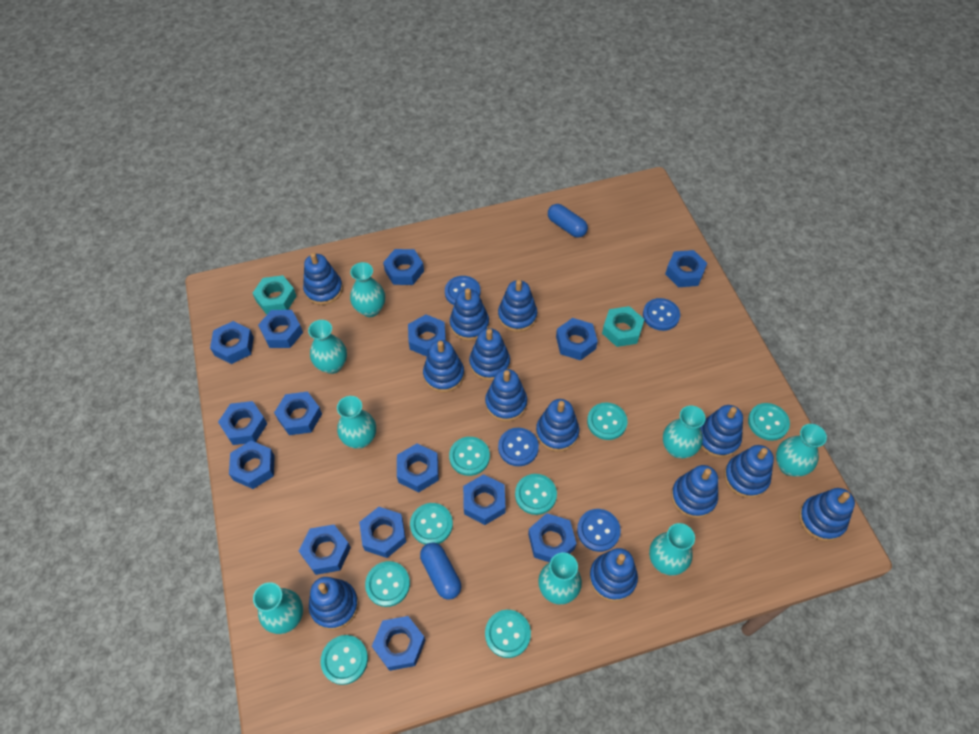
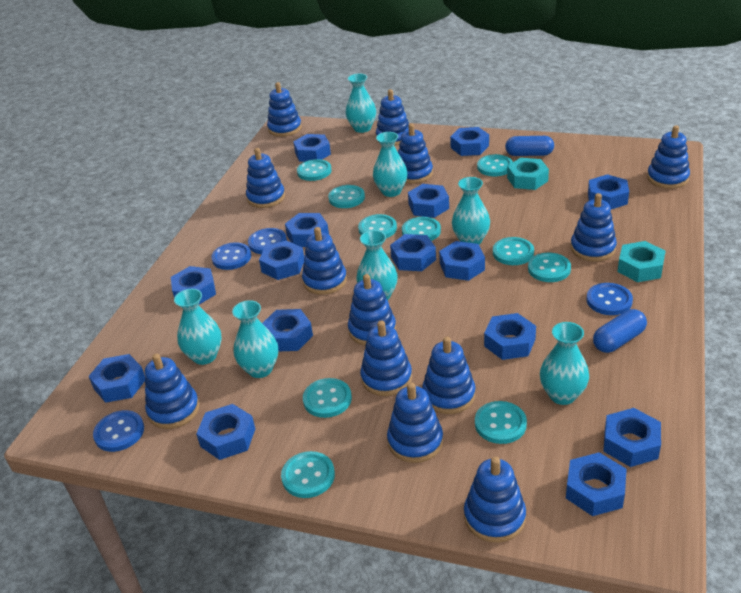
turquoise button: 8 -> 10
turquoise vase: 8 -> 7

